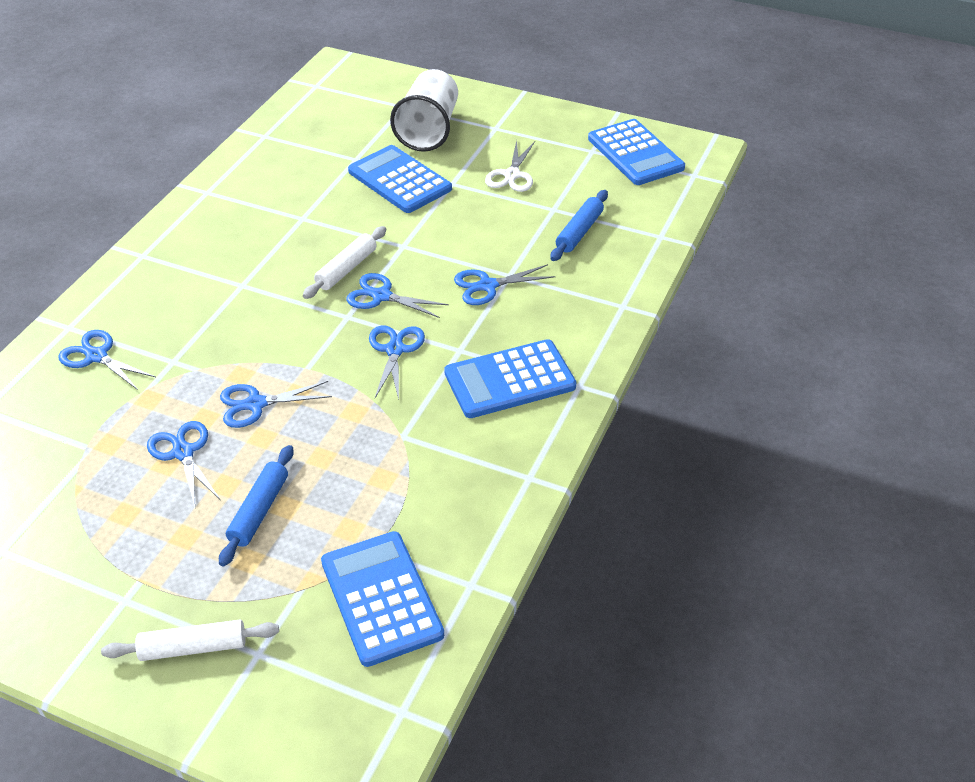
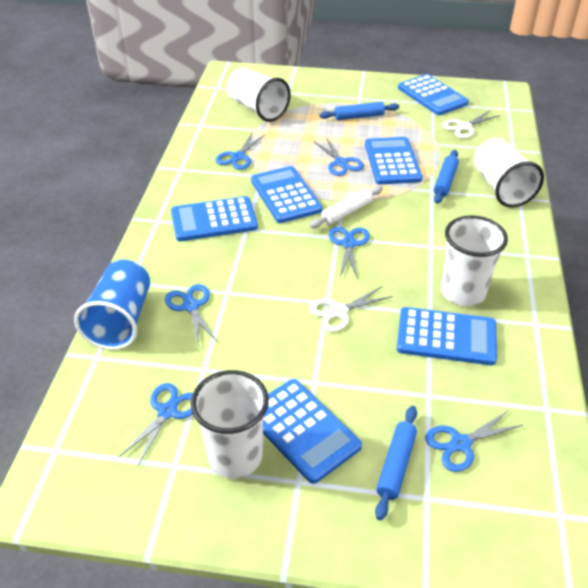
blue calculator: 4 -> 6
blue cup: 0 -> 1
blue rolling pin: 2 -> 3
white cup: 1 -> 4
white rolling pin: 2 -> 1
white scissors: 1 -> 2

